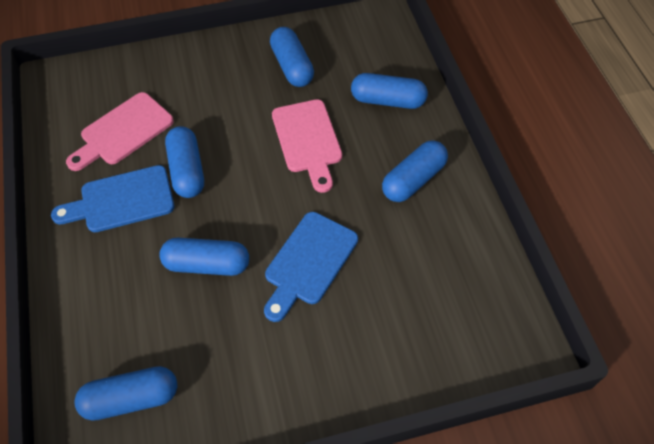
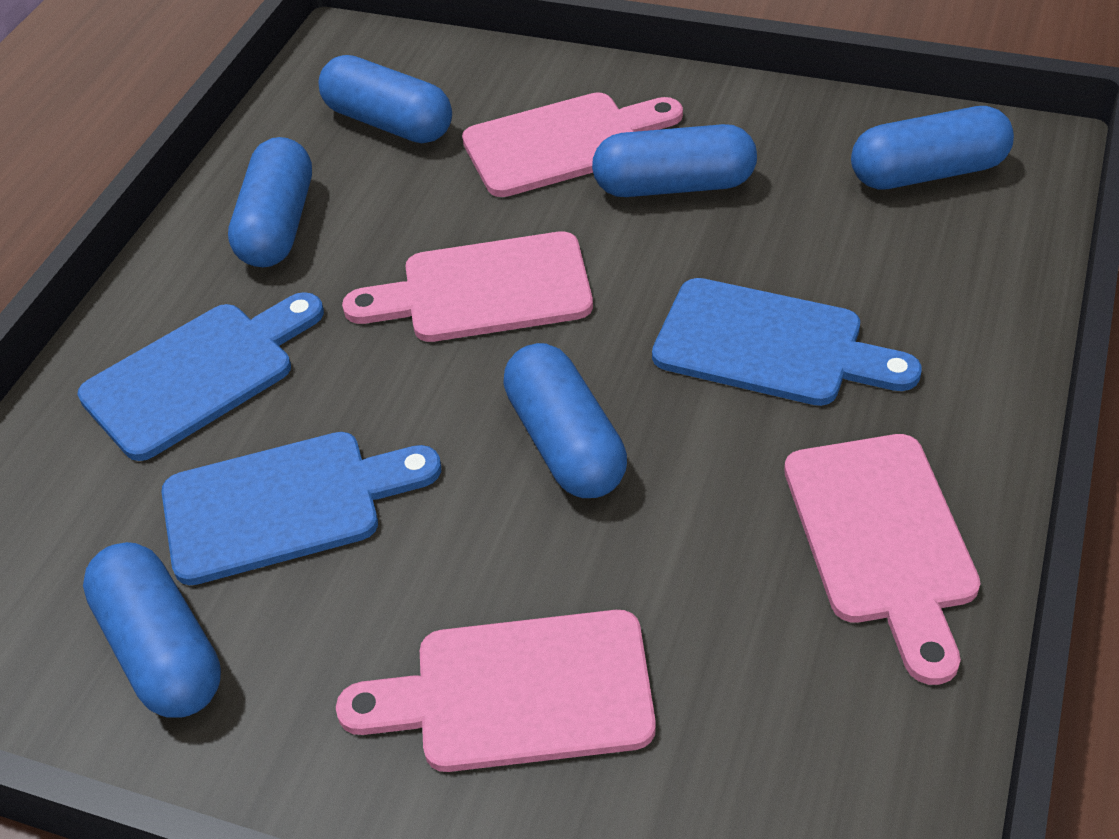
blue cutting board: 2 -> 3
pink cutting board: 2 -> 4

